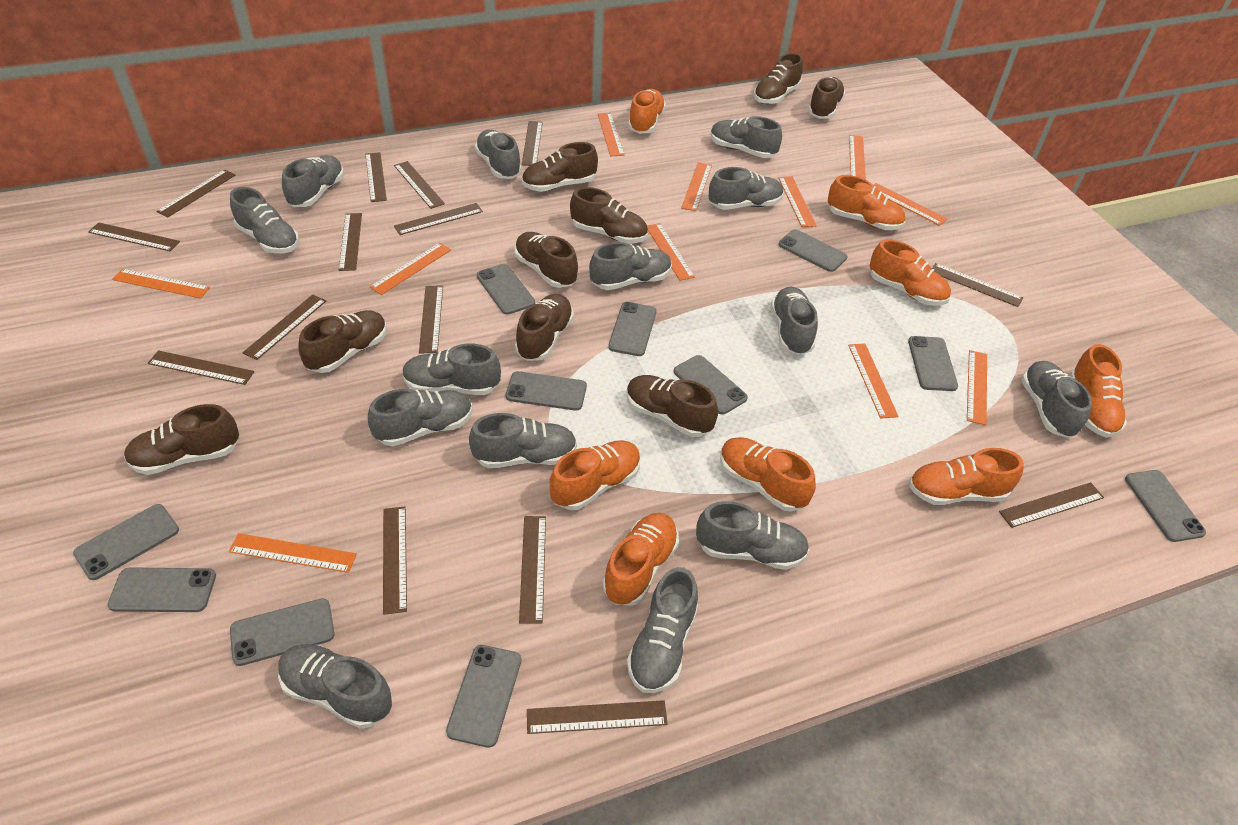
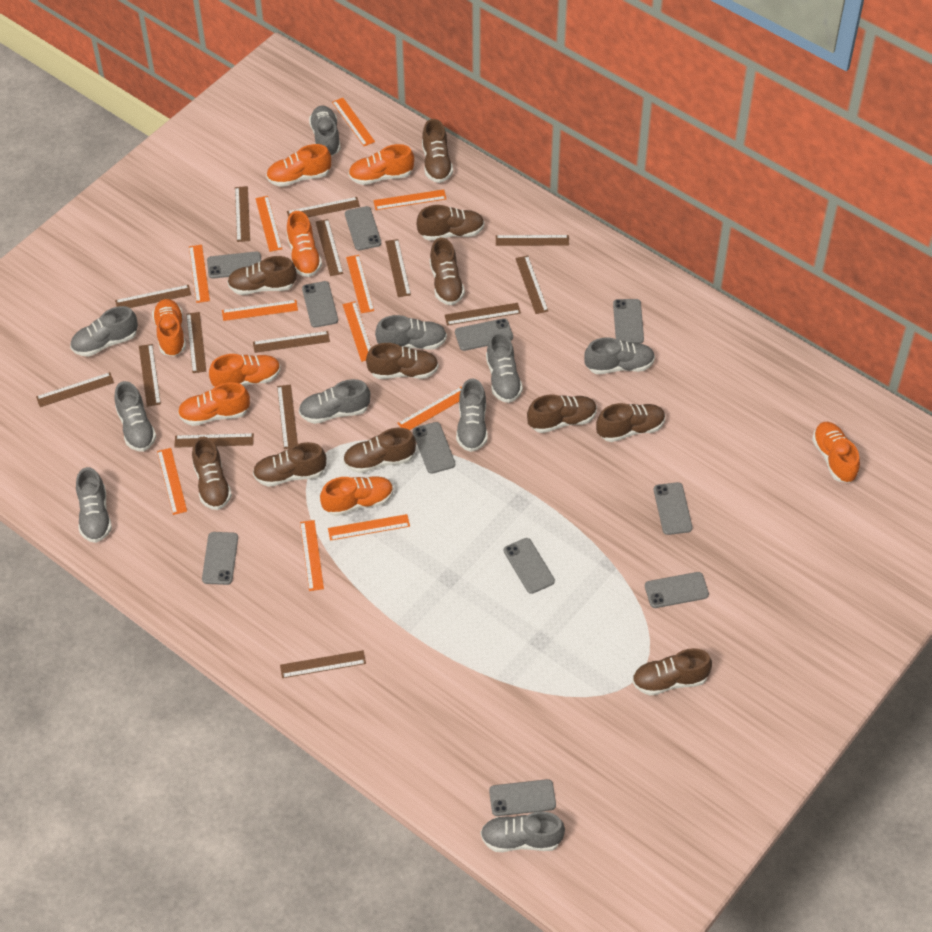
brown shoe: 9 -> 11
grey shoe: 14 -> 10

